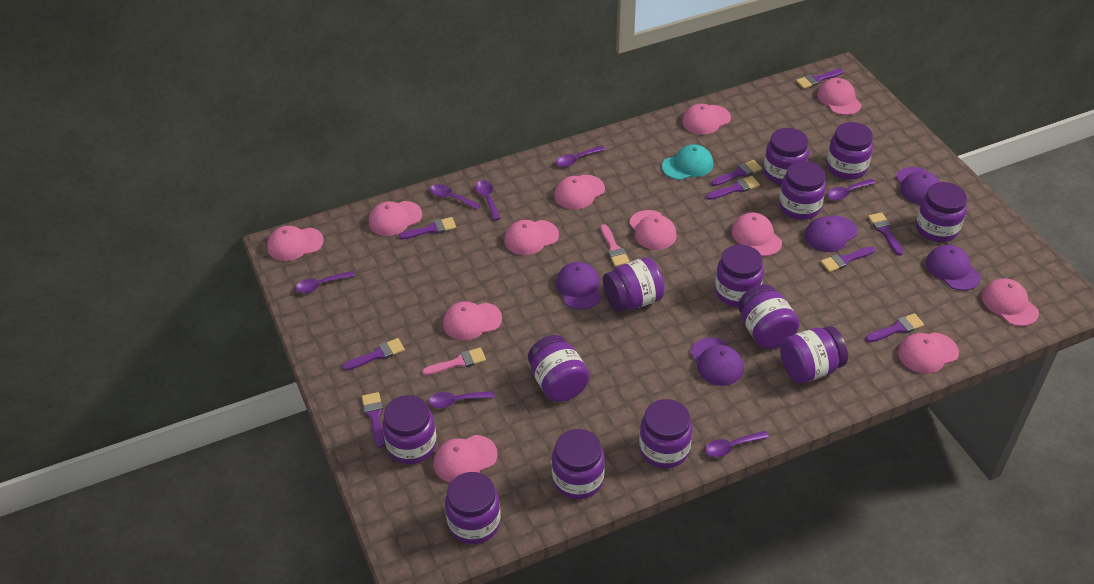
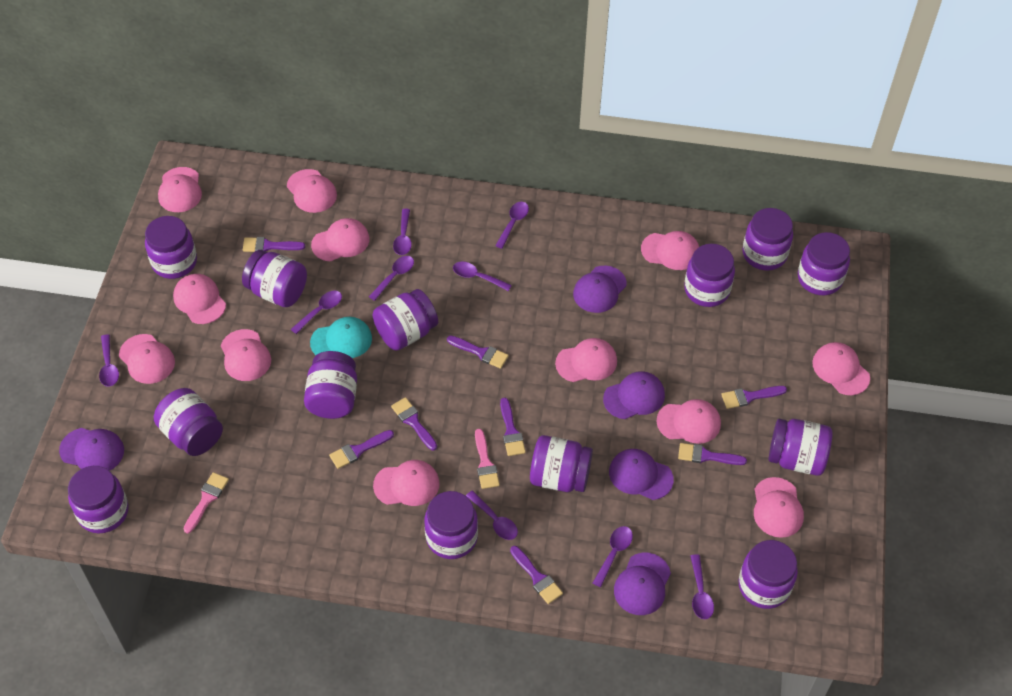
purple brush: 9 -> 8
purple spoon: 7 -> 9

